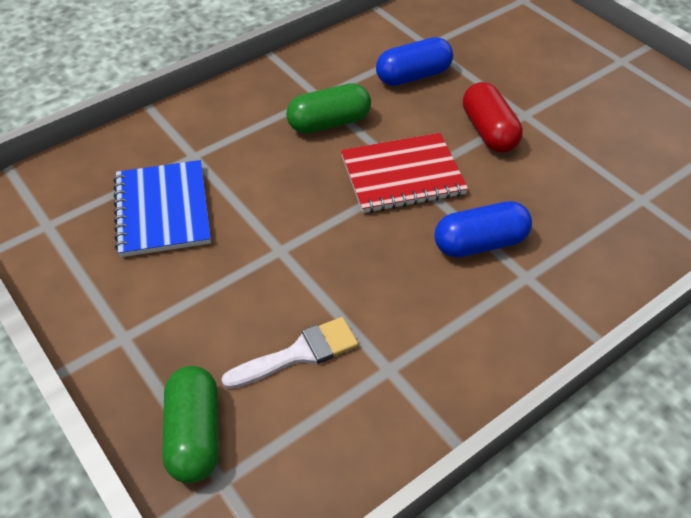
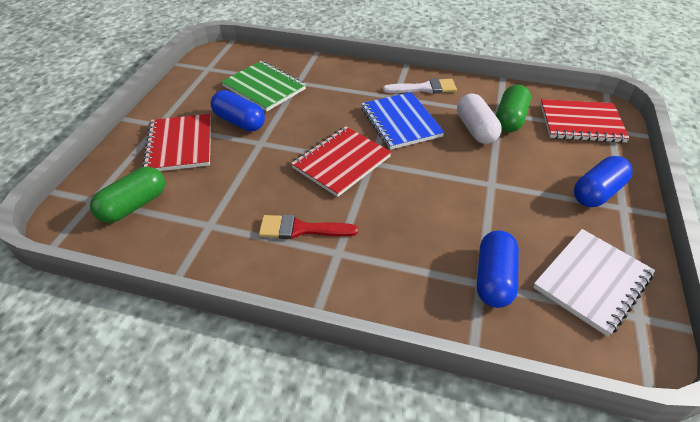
blue capsule: 2 -> 3
green notebook: 0 -> 1
red brush: 0 -> 1
red capsule: 1 -> 0
red notebook: 1 -> 3
white capsule: 0 -> 1
white notebook: 0 -> 1

